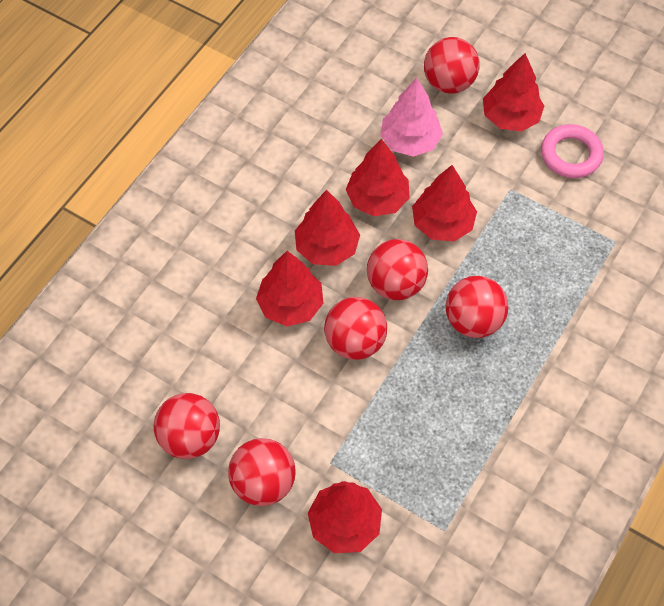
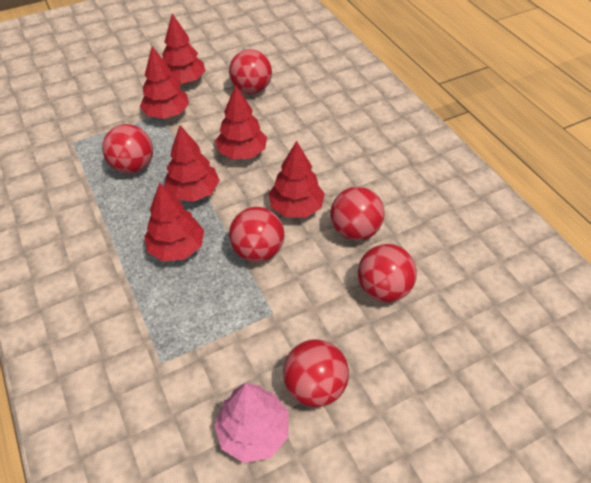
pink ring: 1 -> 0

